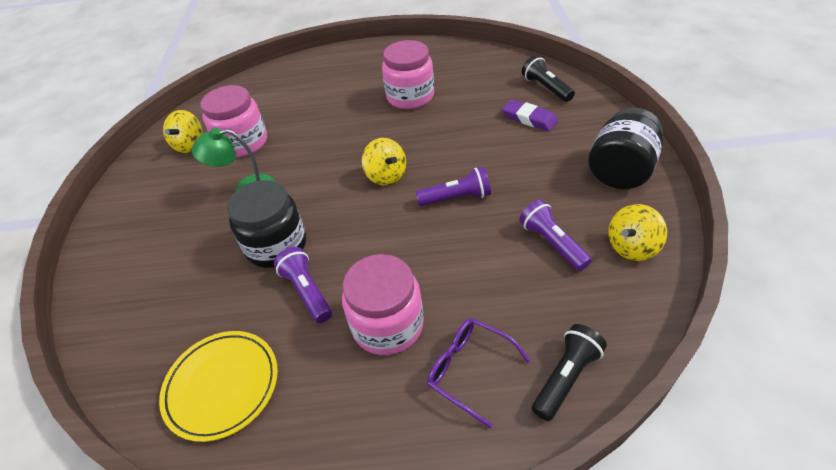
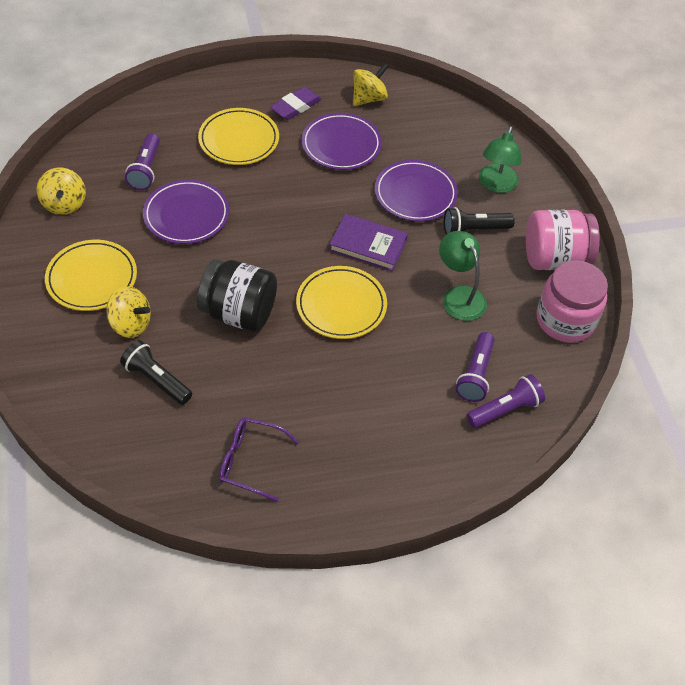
black jar: 2 -> 1
green lamp: 1 -> 2
pink jar: 3 -> 2
purple book: 0 -> 1
purple plate: 0 -> 3
yellow plate: 1 -> 3

